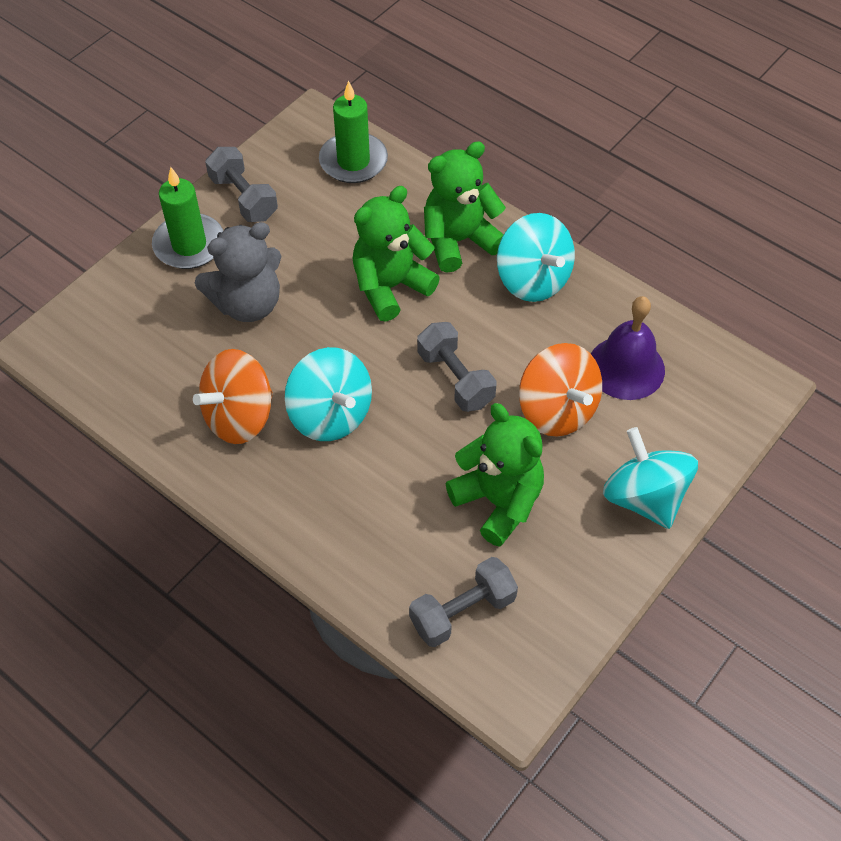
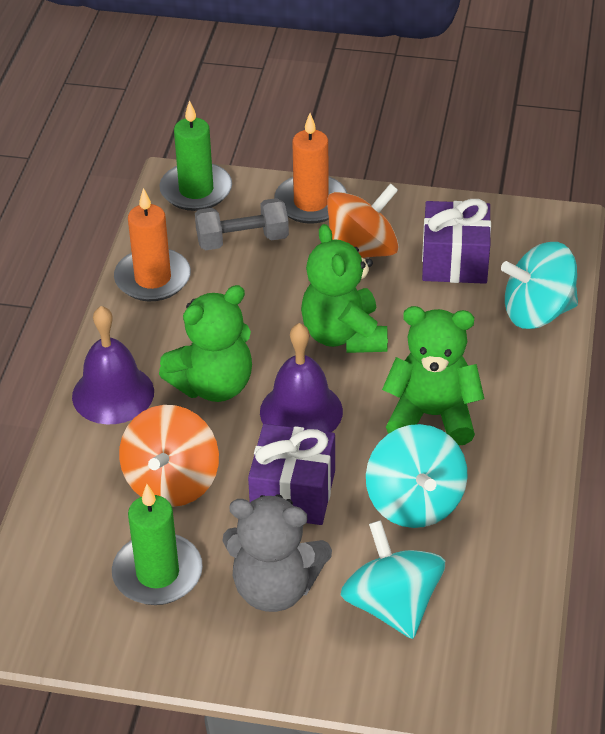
grey dumbbell: 3 -> 1
orange candle: 0 -> 2
purple bell: 1 -> 2
purple gift: 0 -> 2

